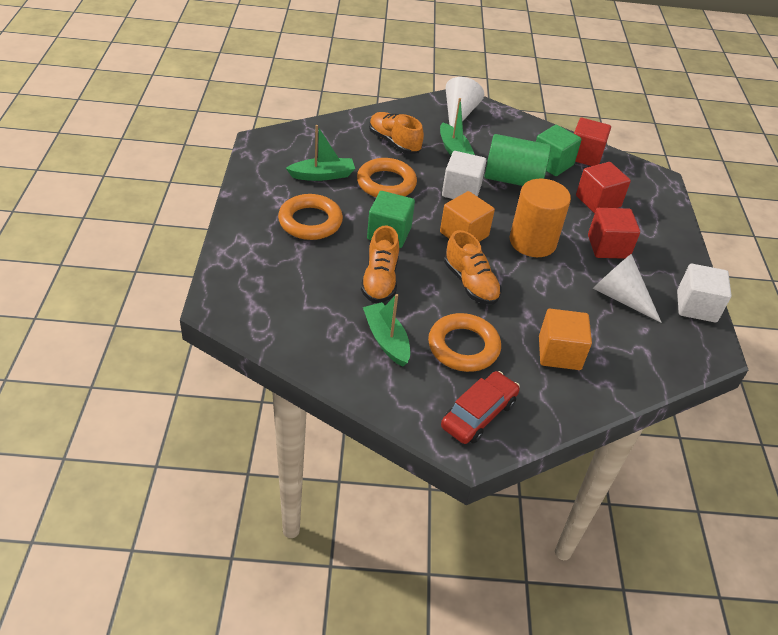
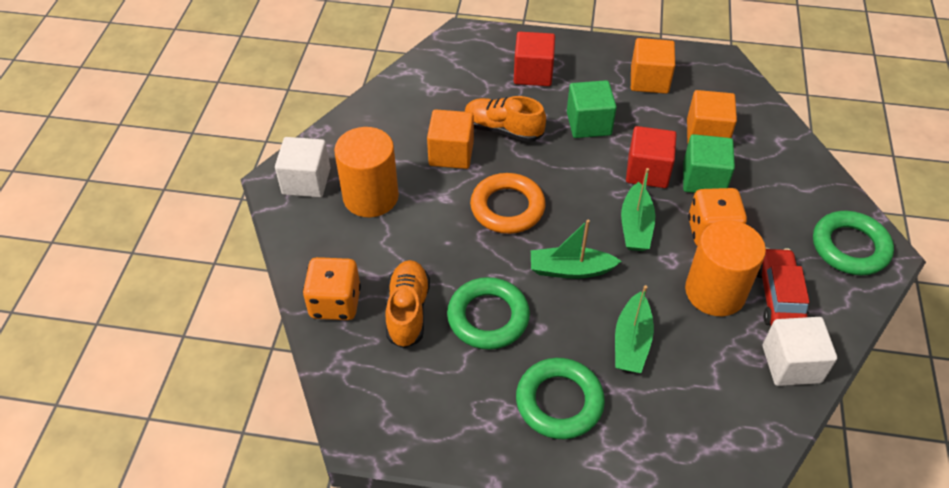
green cylinder: 1 -> 0
green ring: 0 -> 3
orange cube: 2 -> 3
orange cylinder: 1 -> 2
orange dice: 0 -> 2
orange ring: 3 -> 1
orange shoe: 3 -> 2
red cube: 3 -> 2
white cone: 2 -> 0

